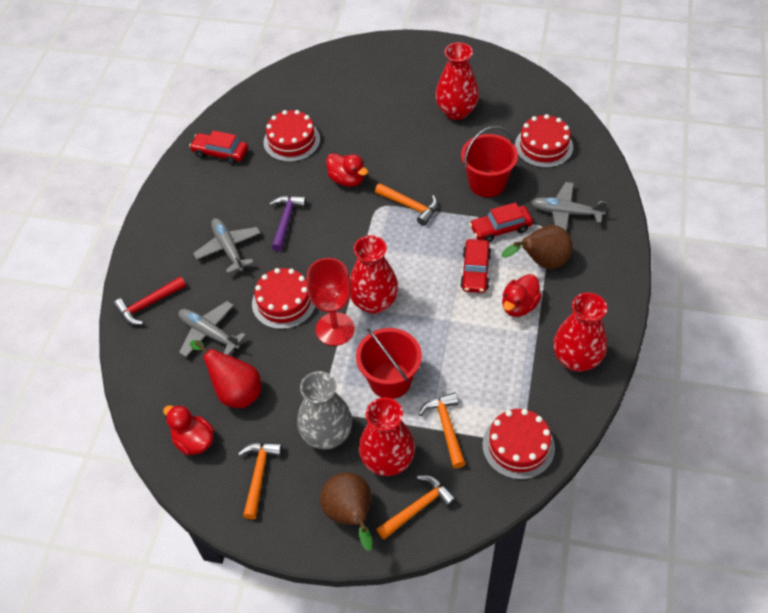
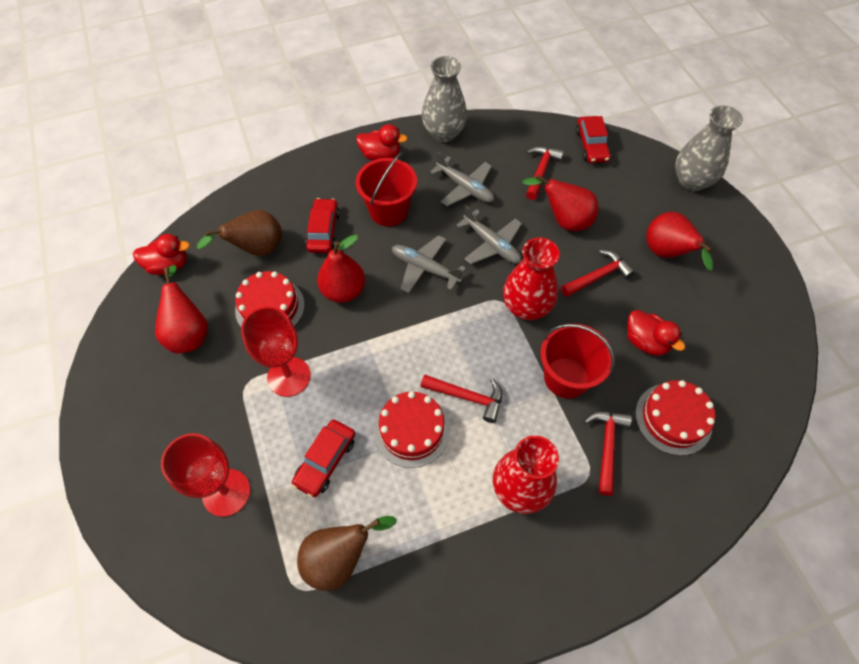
grey vase: 1 -> 2
orange hammer: 4 -> 0
purple hammer: 1 -> 0
red cake: 4 -> 3
red goblet: 1 -> 2
red hammer: 1 -> 4
red pear: 1 -> 4
red vase: 4 -> 2

